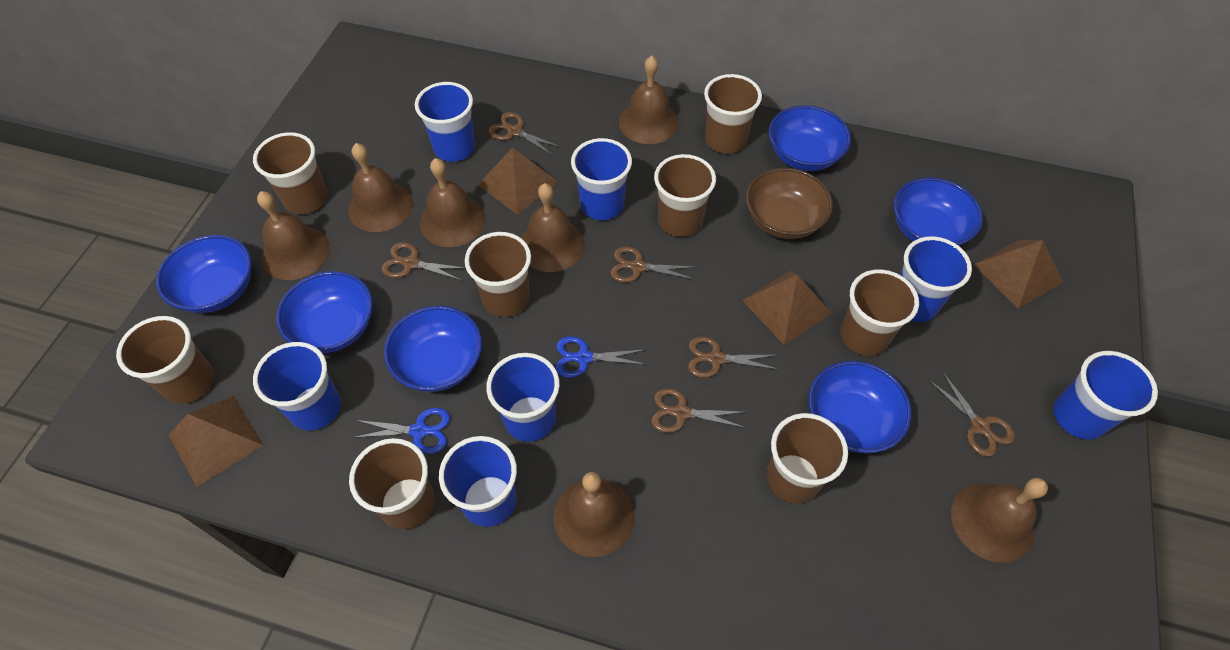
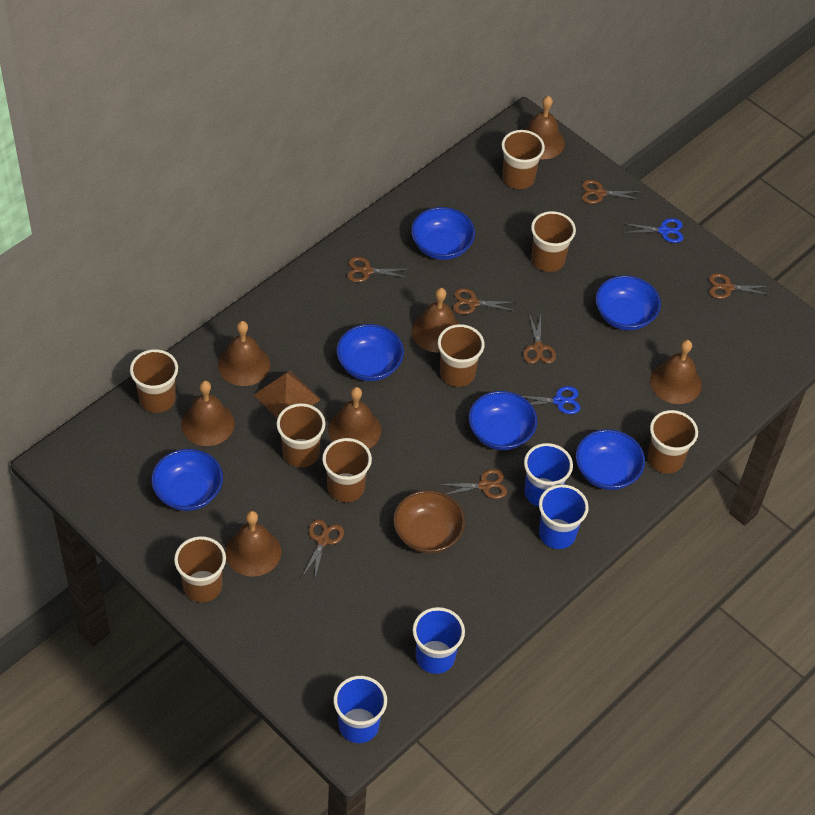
blue cup: 7 -> 4
brown pyramid: 4 -> 1
brown scissors: 6 -> 7

